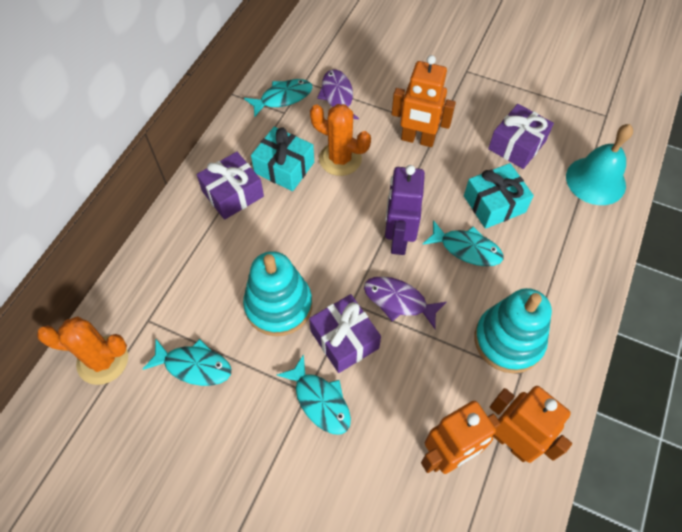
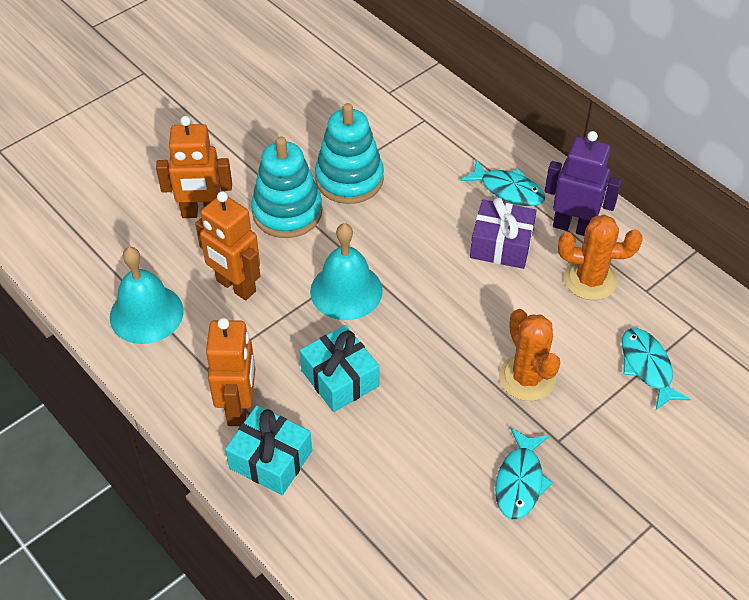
purple fish: 2 -> 0
purple gift: 3 -> 1
turquoise bell: 1 -> 2
turquoise fish: 4 -> 3

